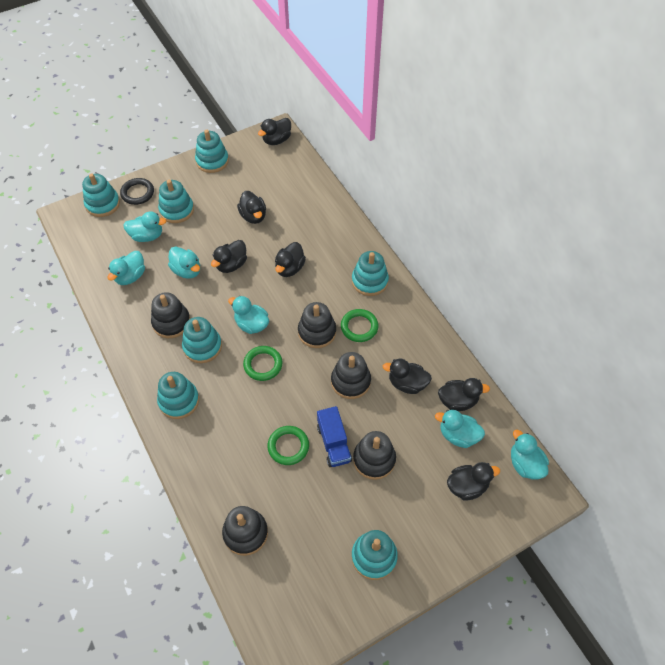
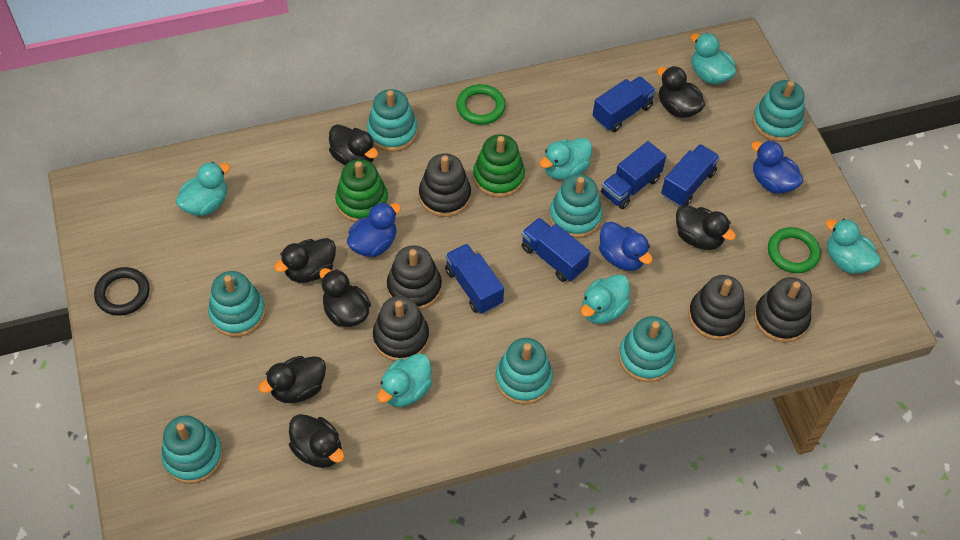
blue duck: 0 -> 3
blue truck: 1 -> 5
green ring: 3 -> 2
green stacking toy: 0 -> 2

